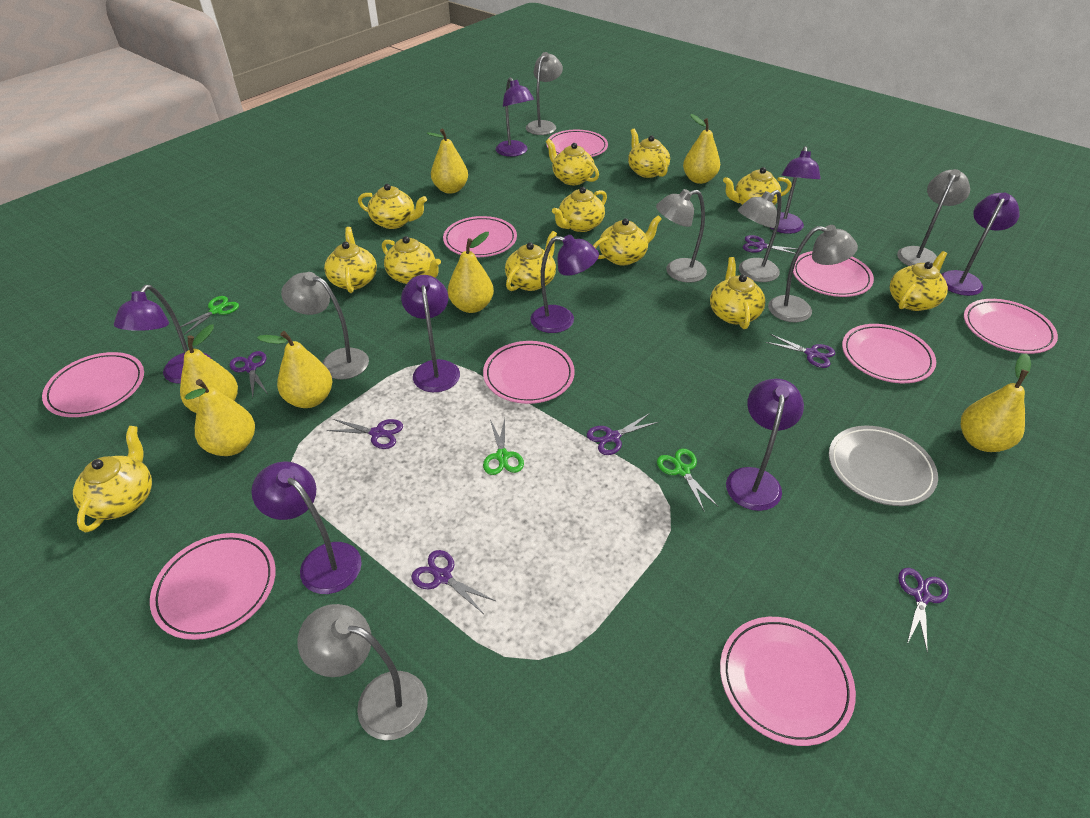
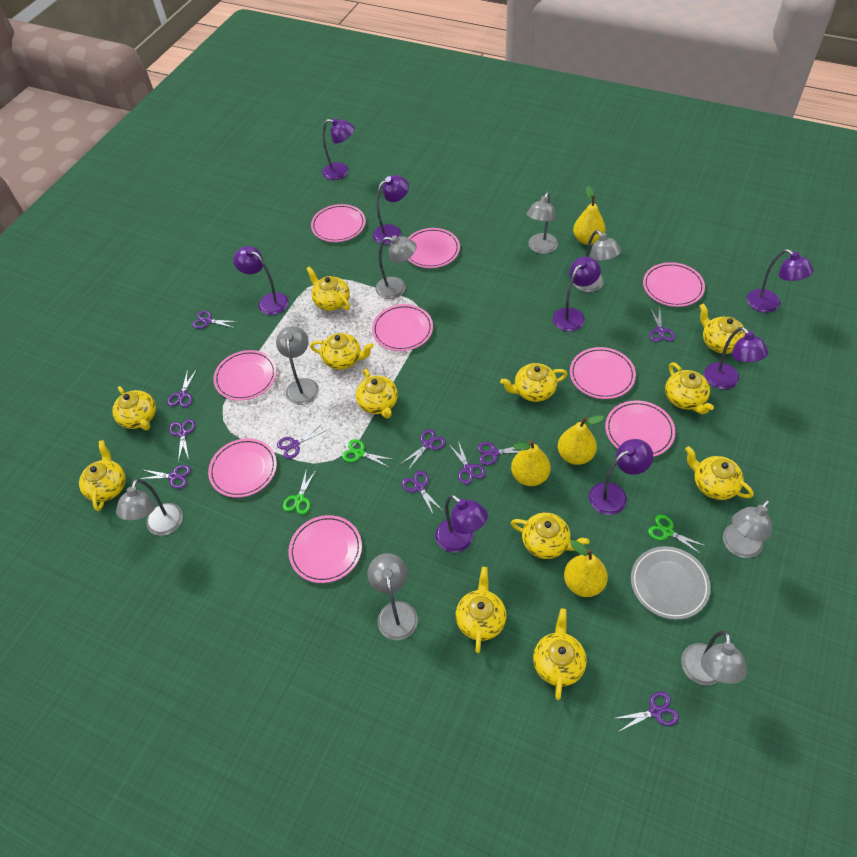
grey lamp: 7 -> 8
purple scissors: 7 -> 11
yellow pear: 7 -> 4

